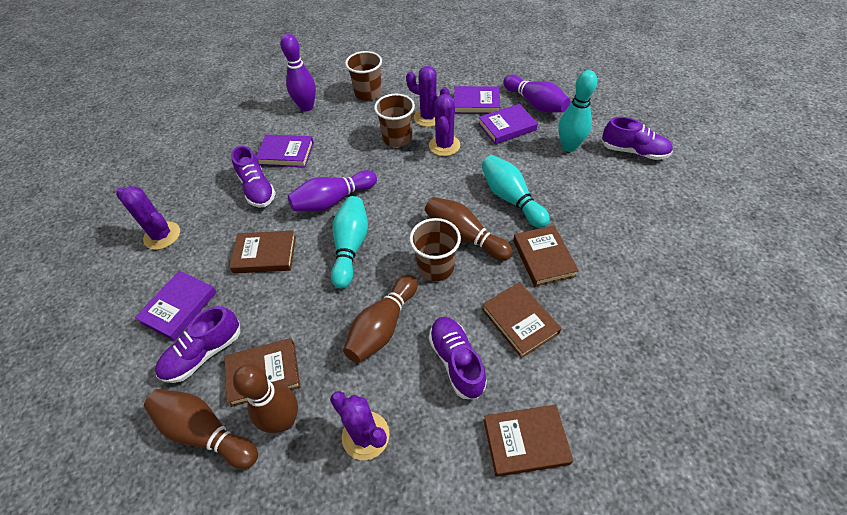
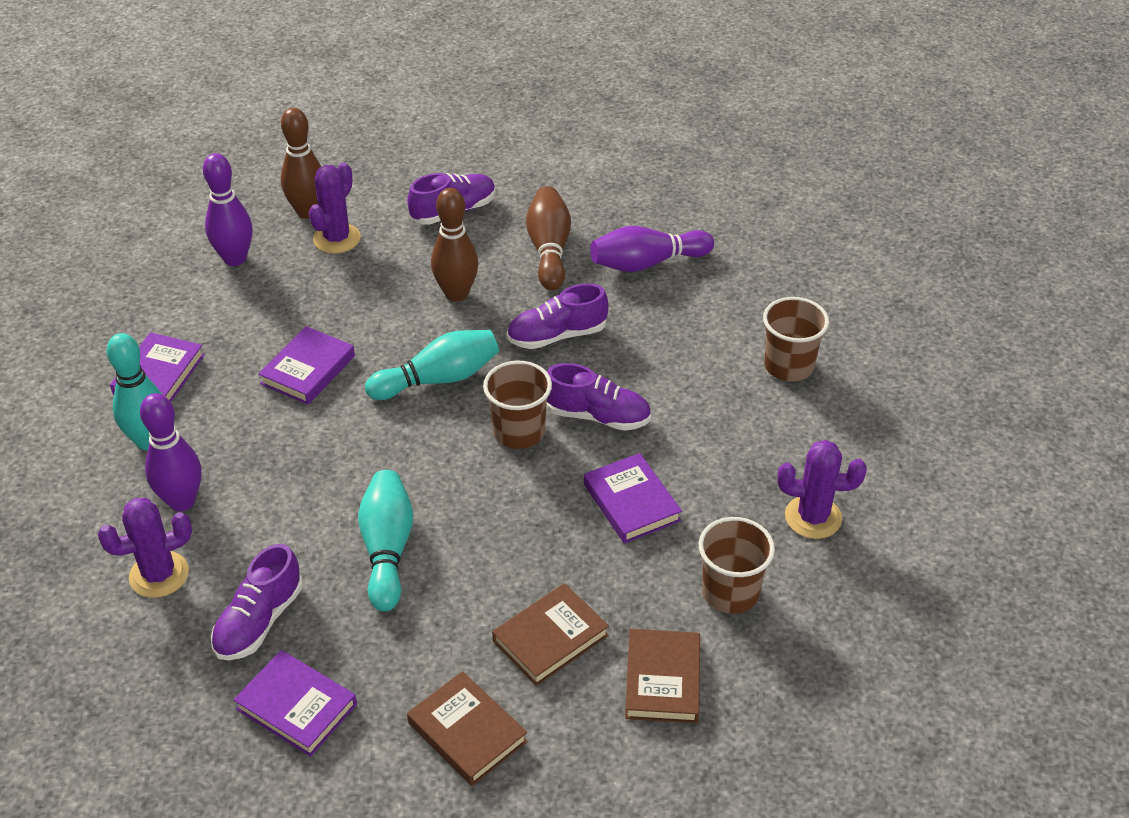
brown book: 5 -> 3
brown bowling pin: 4 -> 3
purple cactus: 4 -> 3

